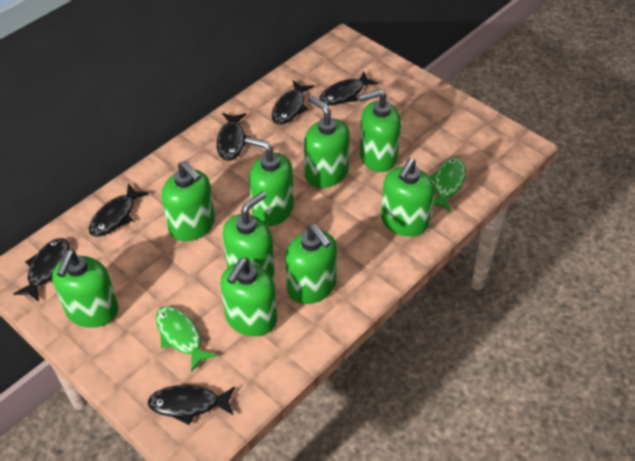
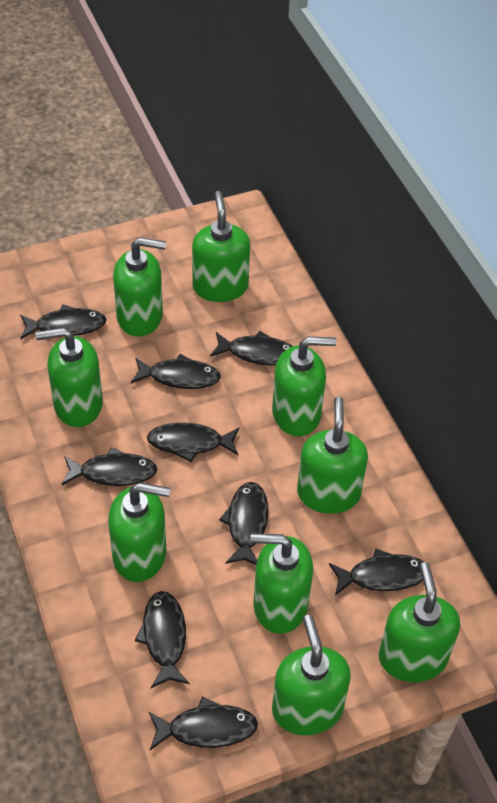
black fish: 6 -> 9
green fish: 2 -> 0

